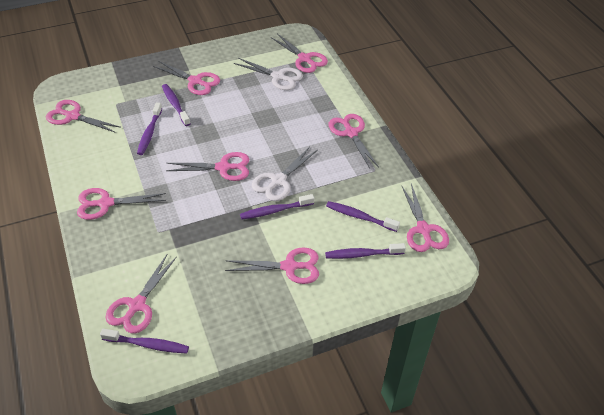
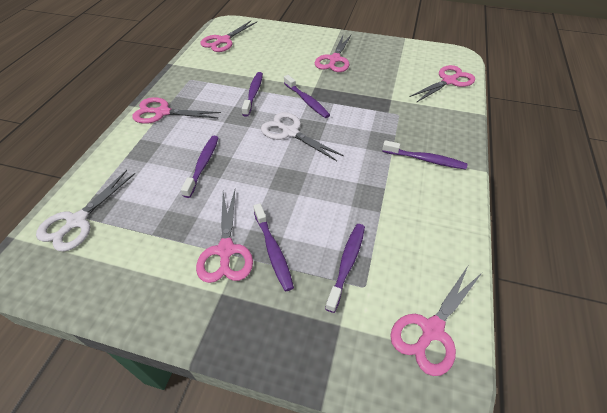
pink scissors: 9 -> 6

